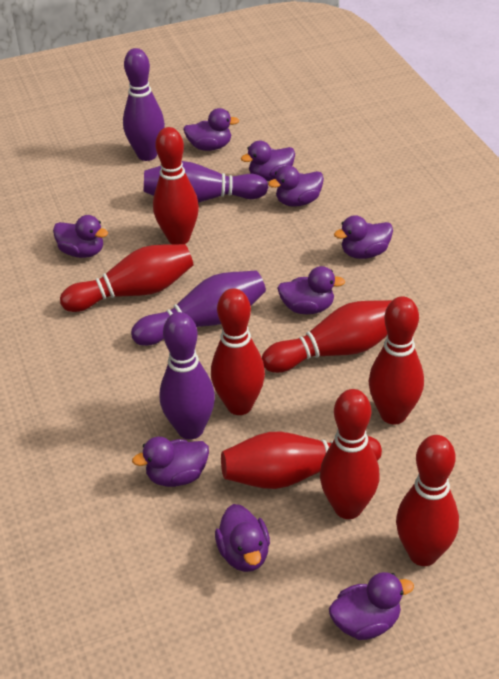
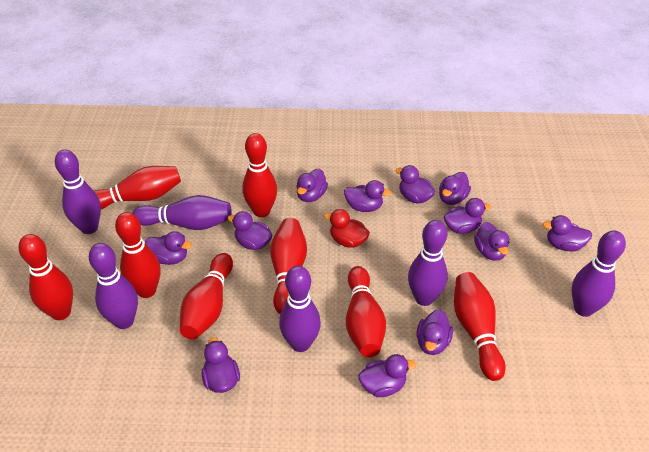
purple bowling pin: 4 -> 6
purple duck: 9 -> 12
red duck: 0 -> 1

